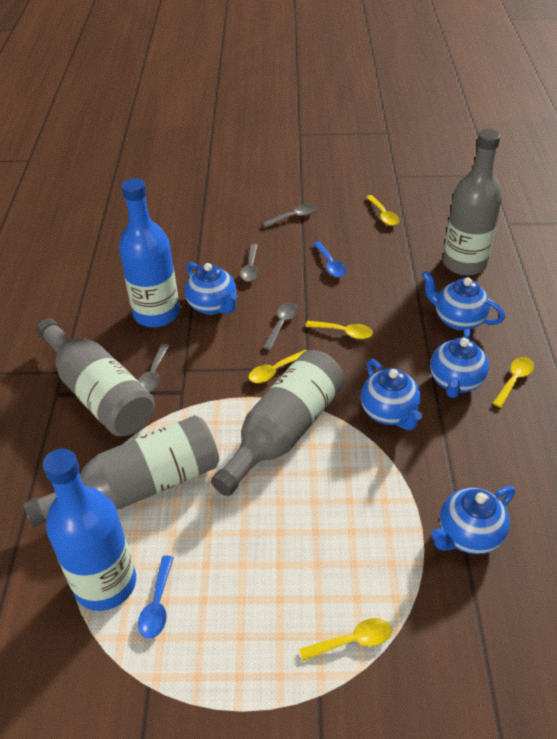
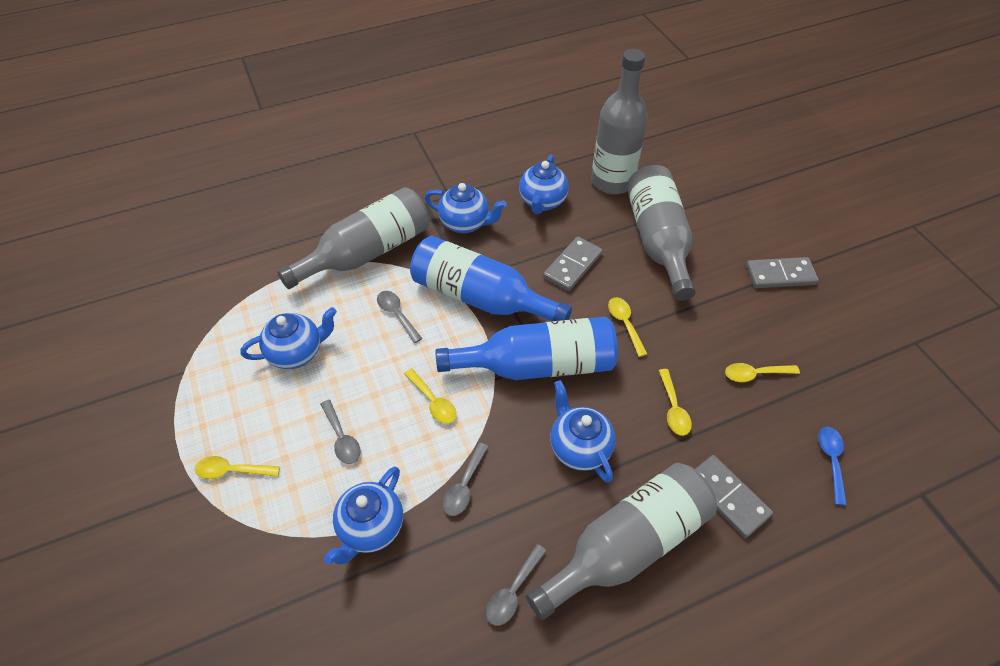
blue spoon: 2 -> 1
grey domino: 0 -> 3

